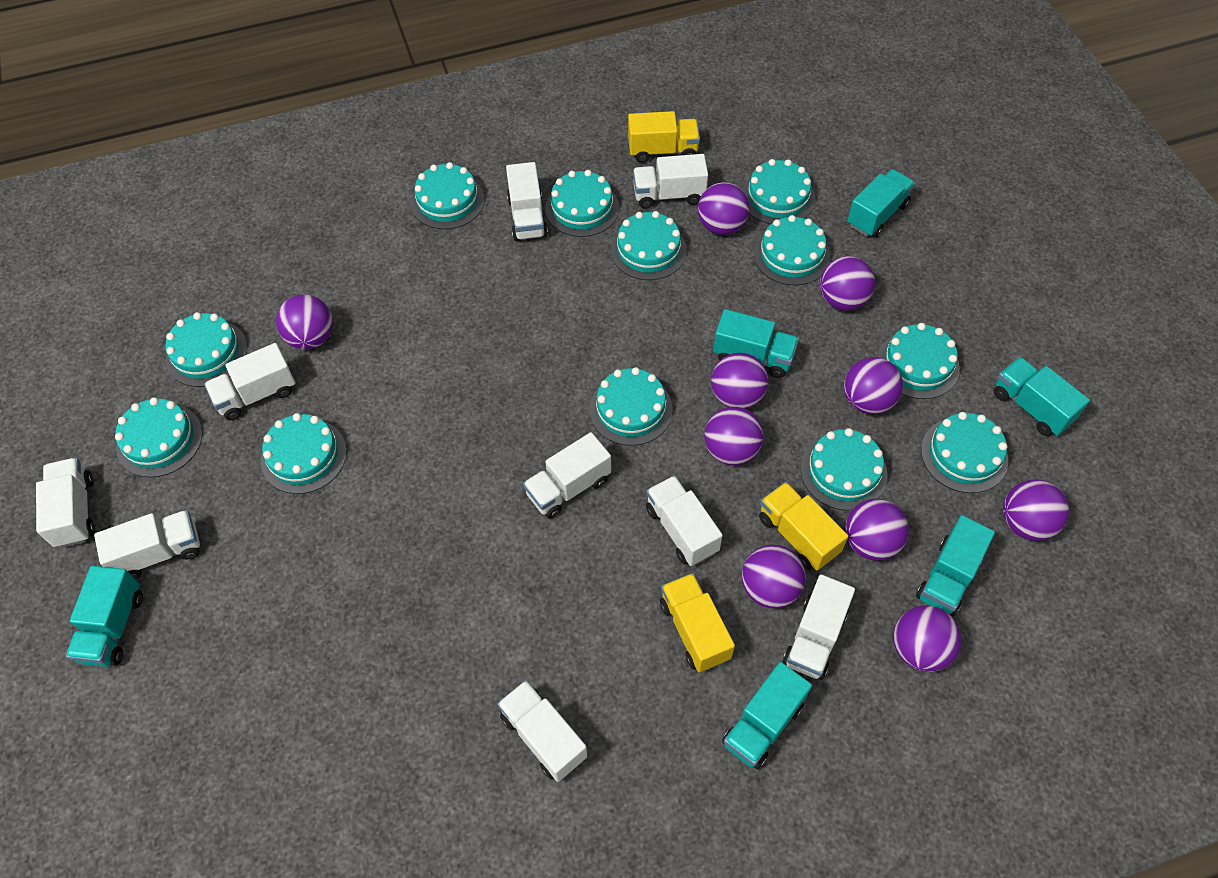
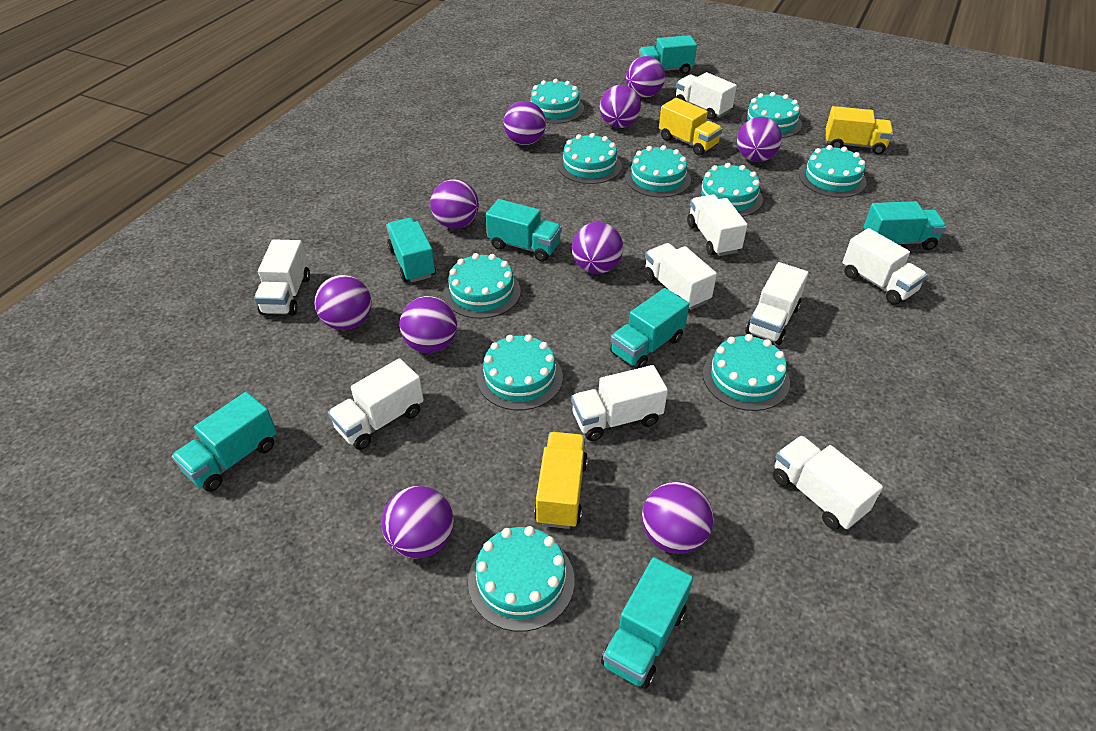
turquoise cake: 12 -> 10
turquoise truck: 6 -> 7

